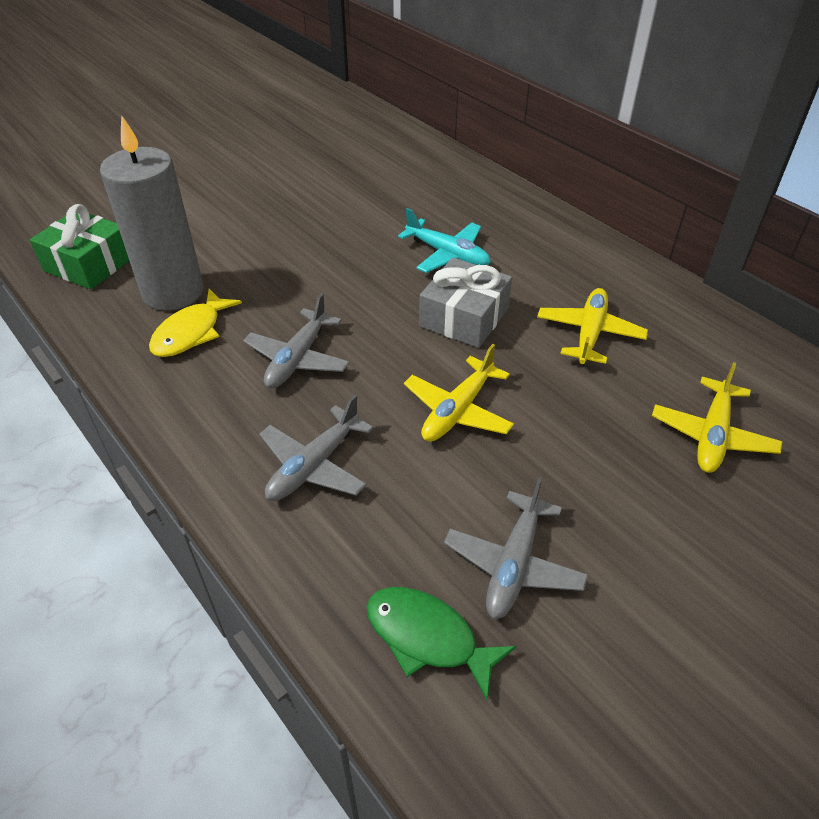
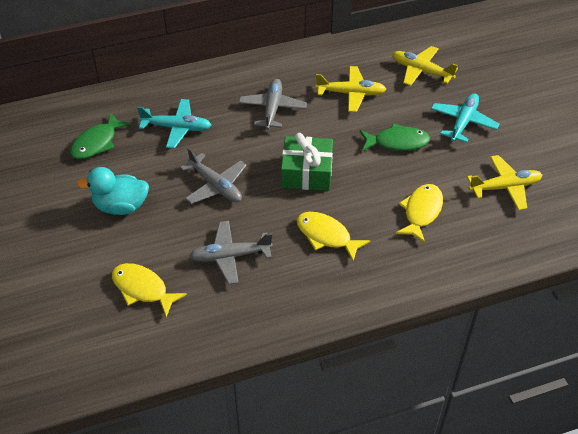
green fish: 1 -> 2
grey candle: 1 -> 0
grey gift: 1 -> 0
turquoise duck: 0 -> 1
turquoise plane: 1 -> 2
yellow fish: 1 -> 3

